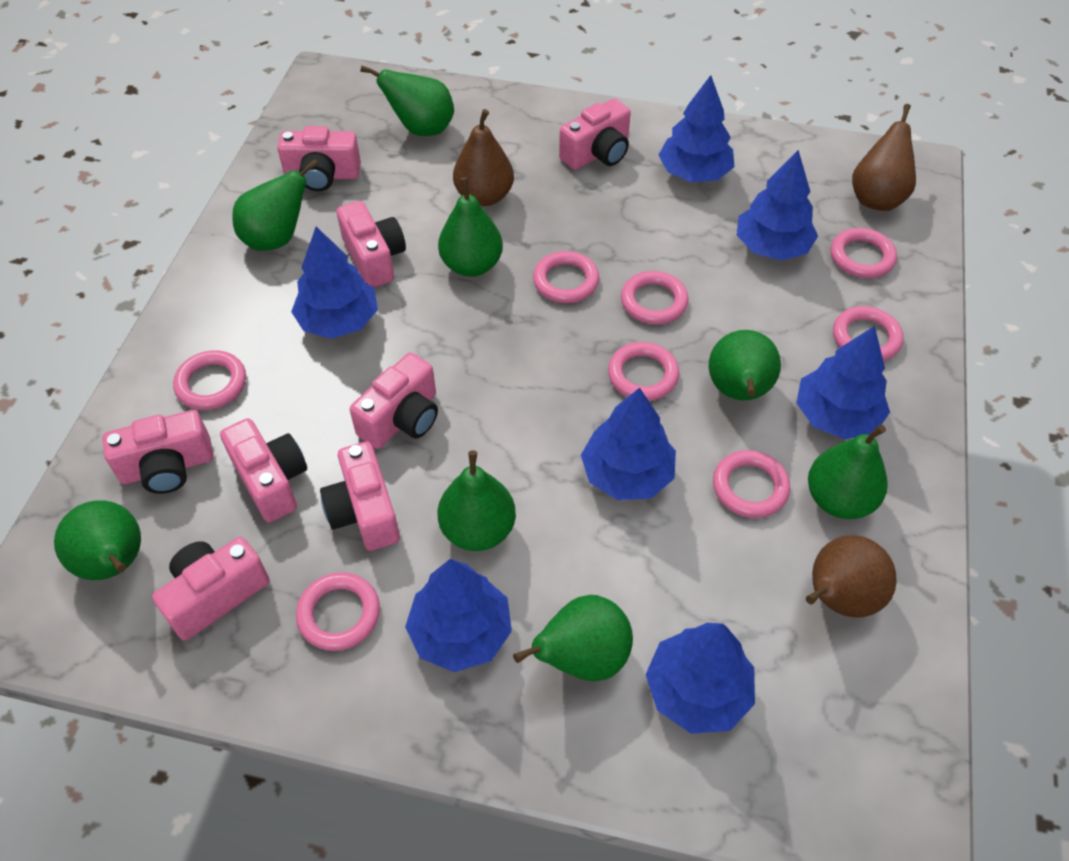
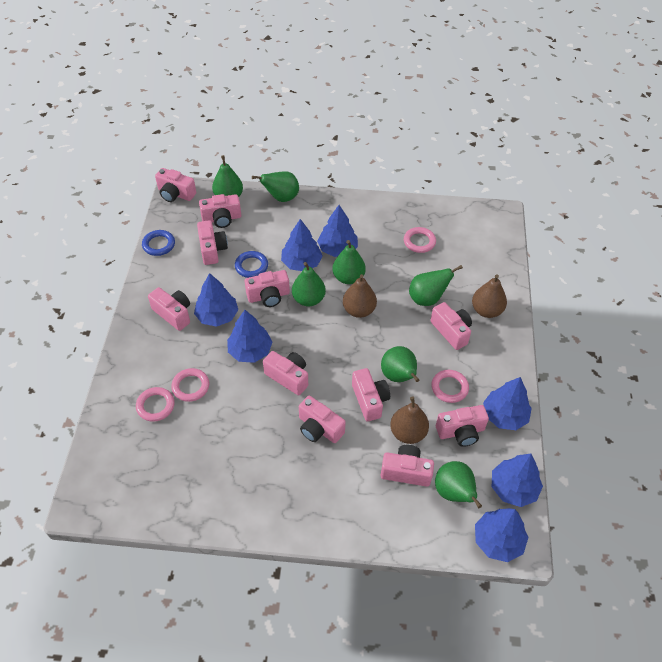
blue ring: 0 -> 2
green pear: 8 -> 7
pink camera: 8 -> 11
pink ring: 8 -> 4

